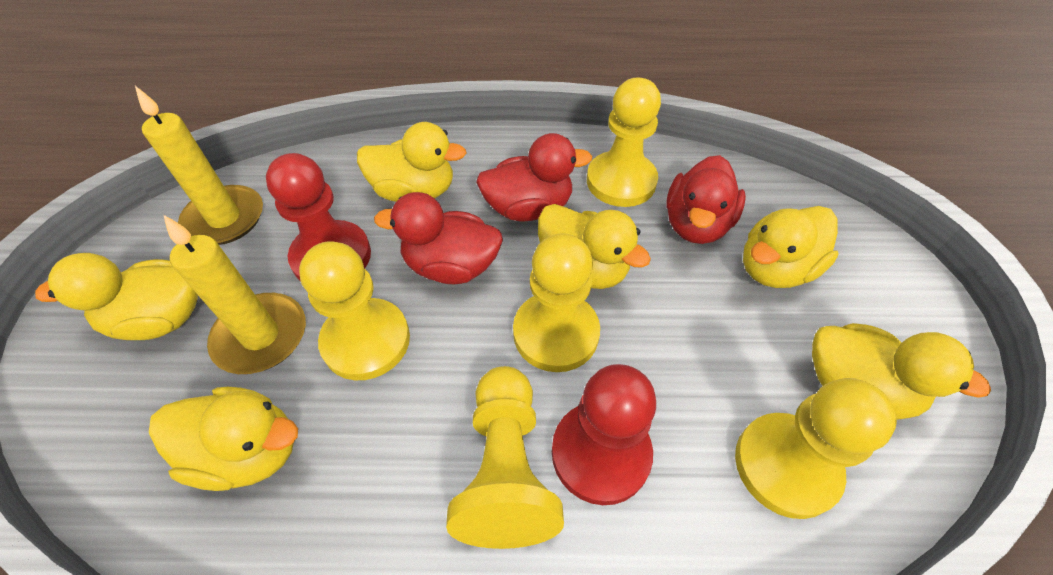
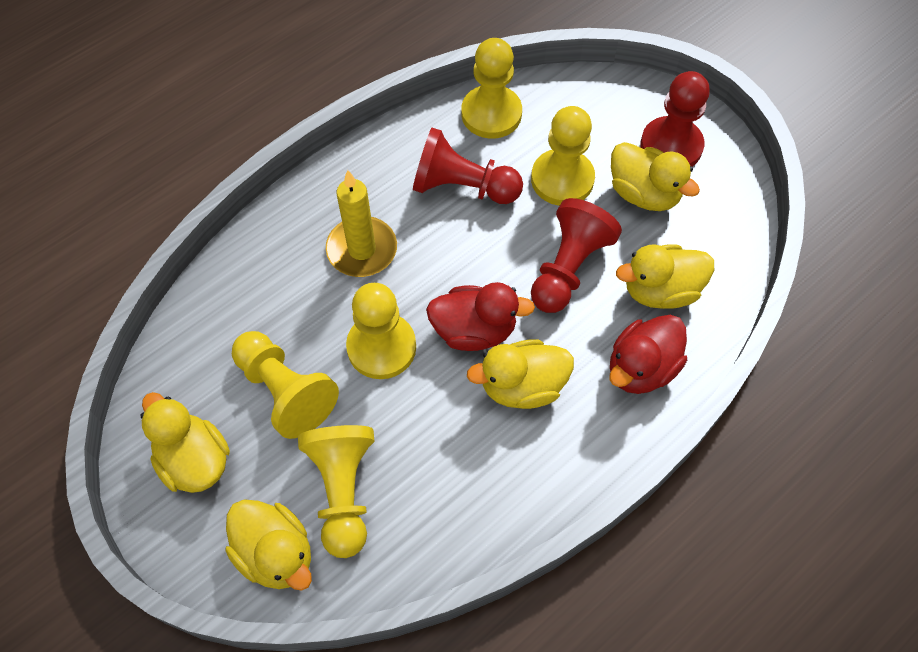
red duck: 3 -> 2
red pawn: 2 -> 3
yellow candle: 2 -> 1
yellow duck: 6 -> 5

